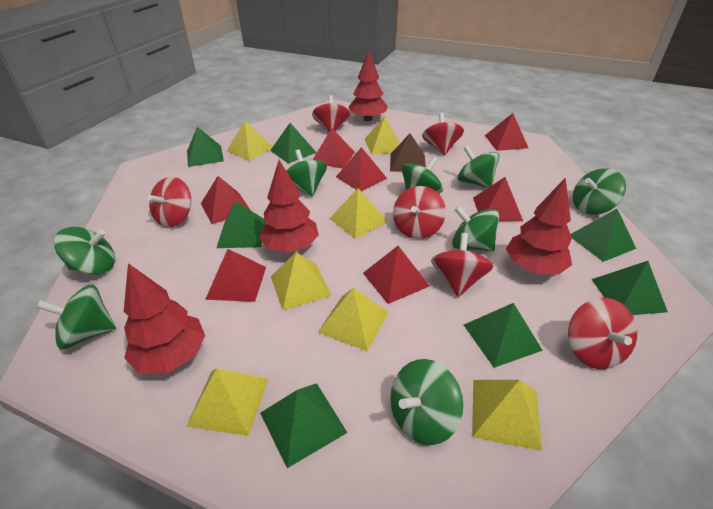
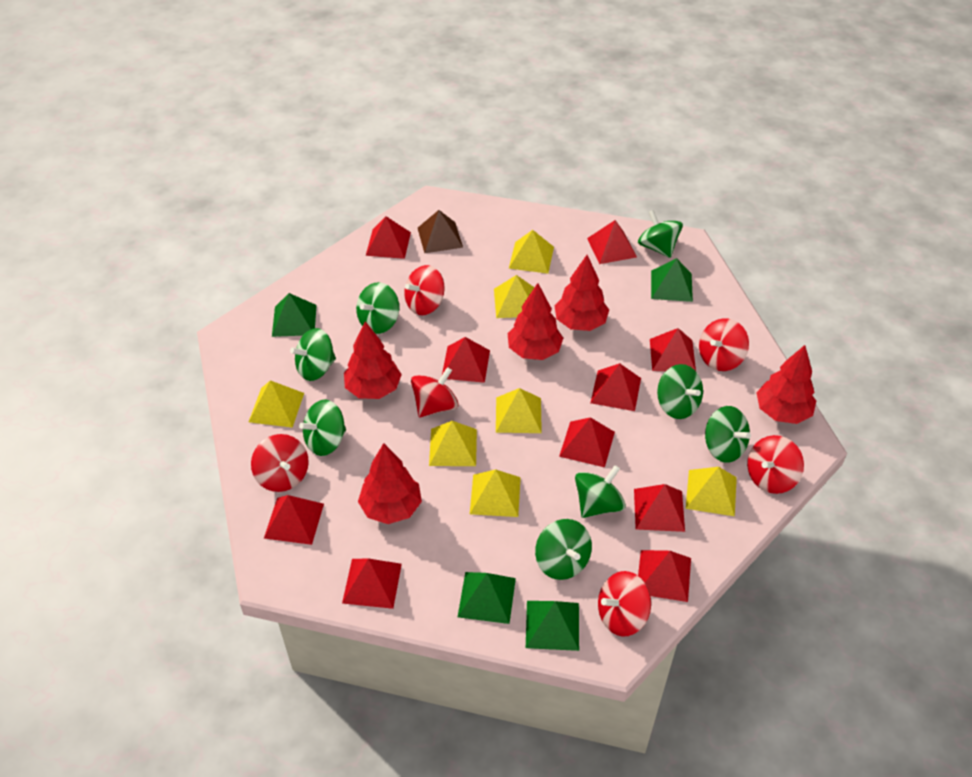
green pyramid: 7 -> 4
red pyramid: 7 -> 10
red tree: 4 -> 5

